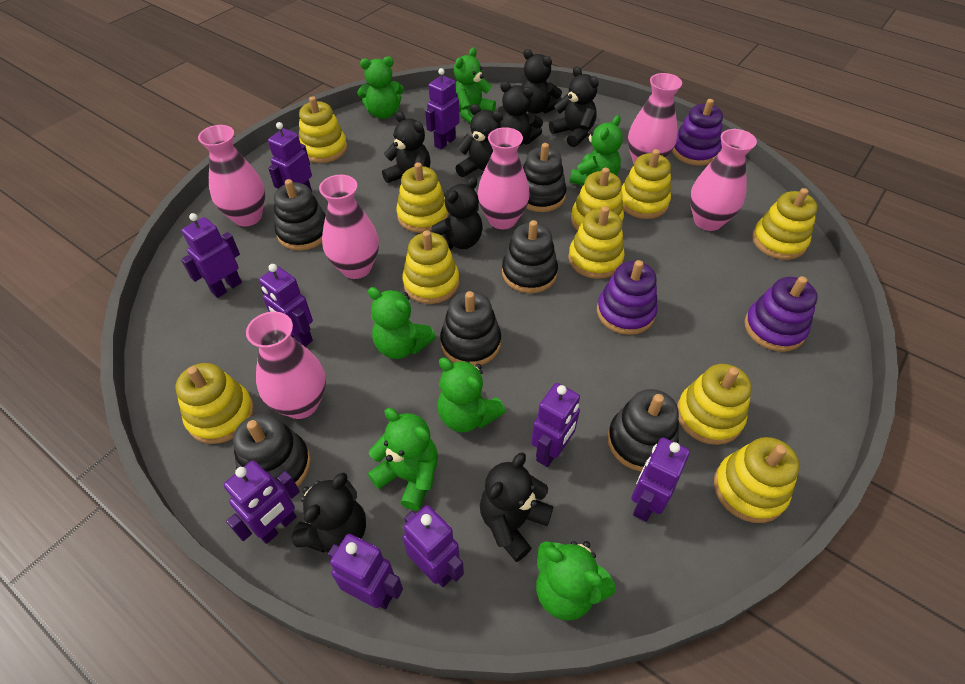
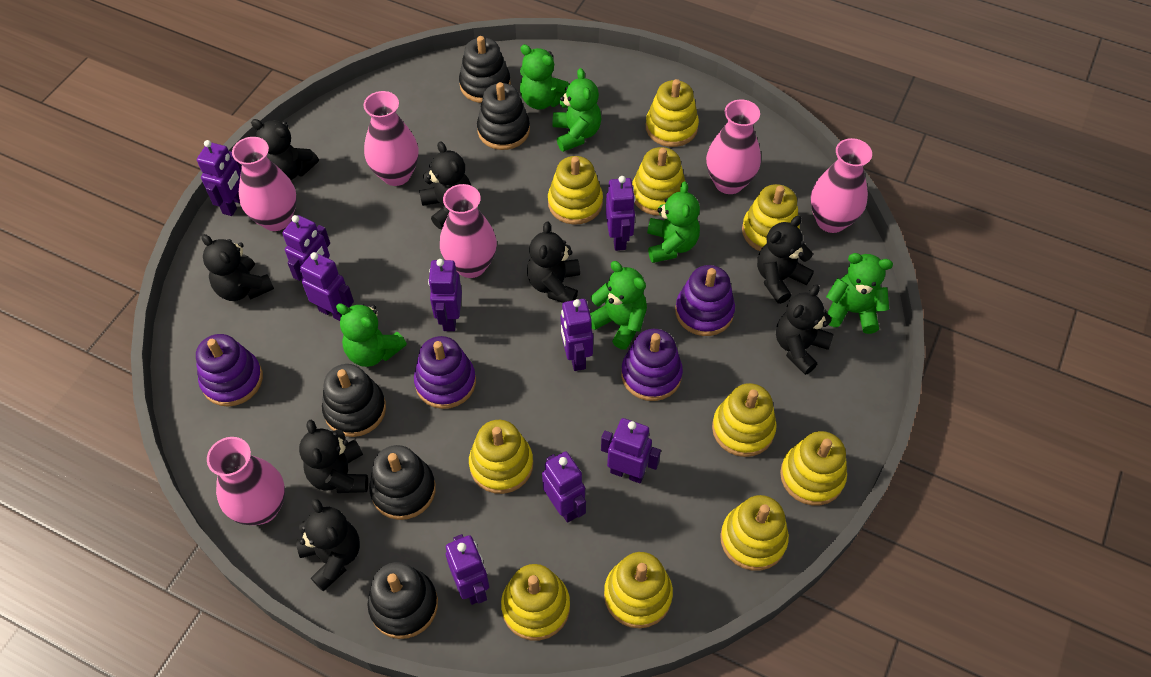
black stacking toy: 6 -> 5
green teddy bear: 7 -> 6
purple stacking toy: 3 -> 4

